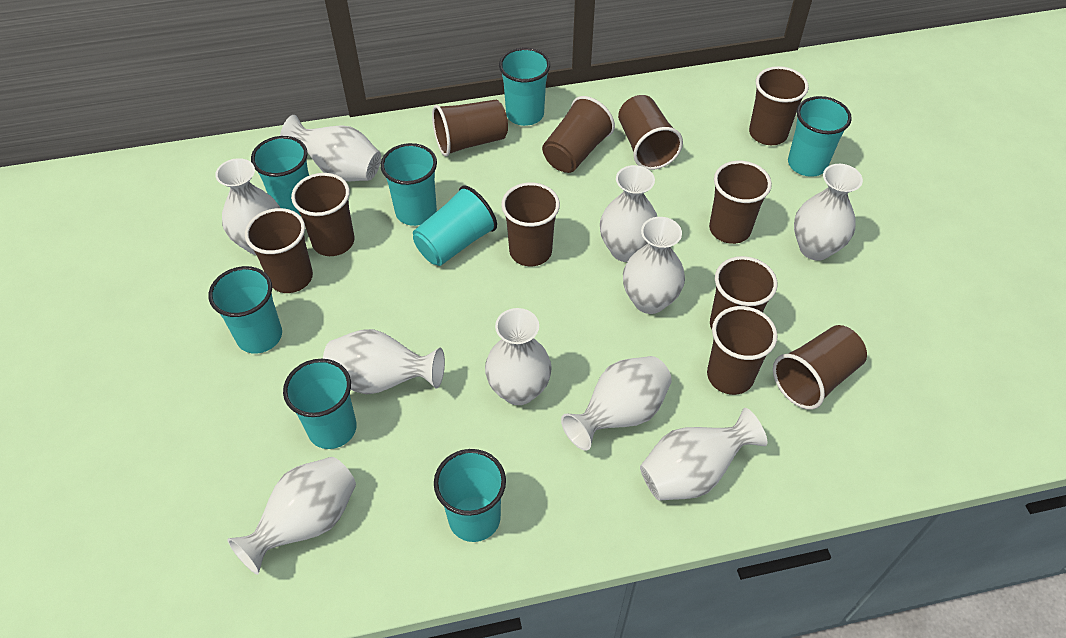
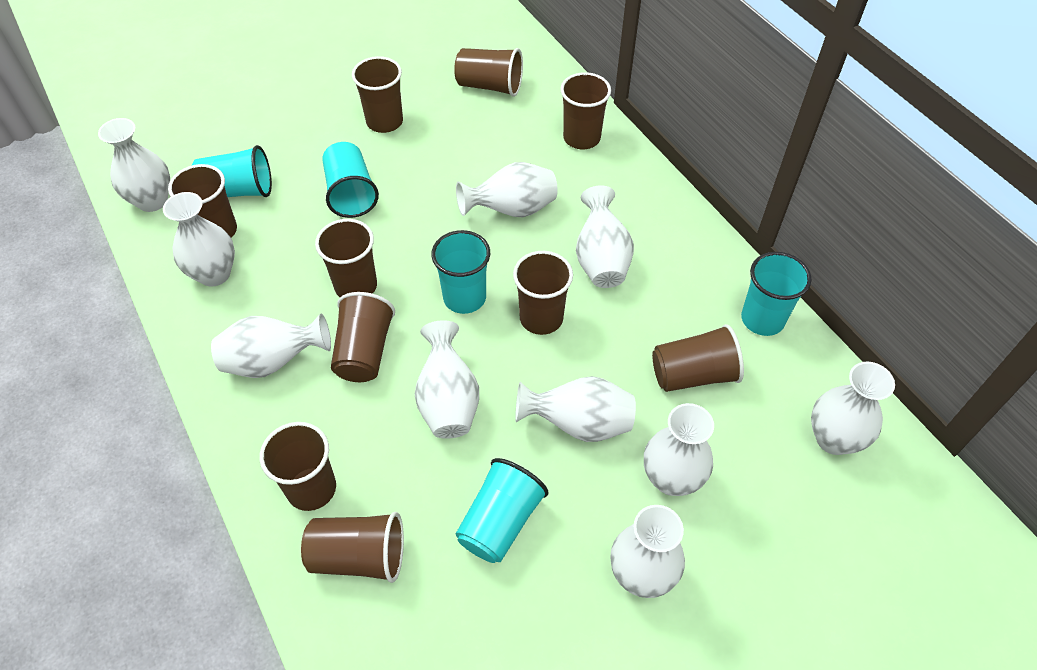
brown cup: 11 -> 10
turquoise cup: 8 -> 5

